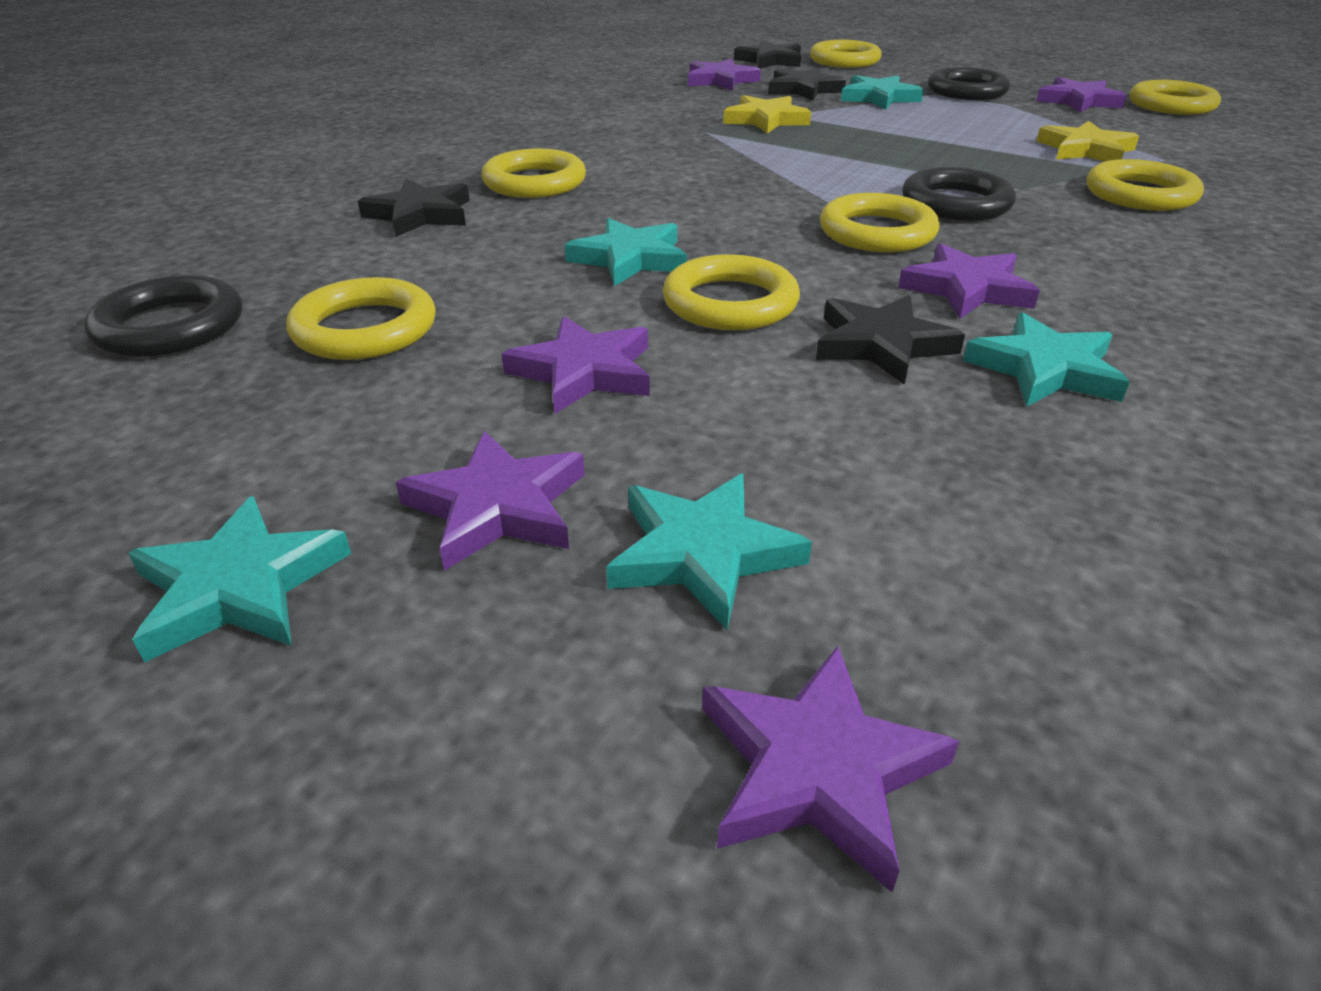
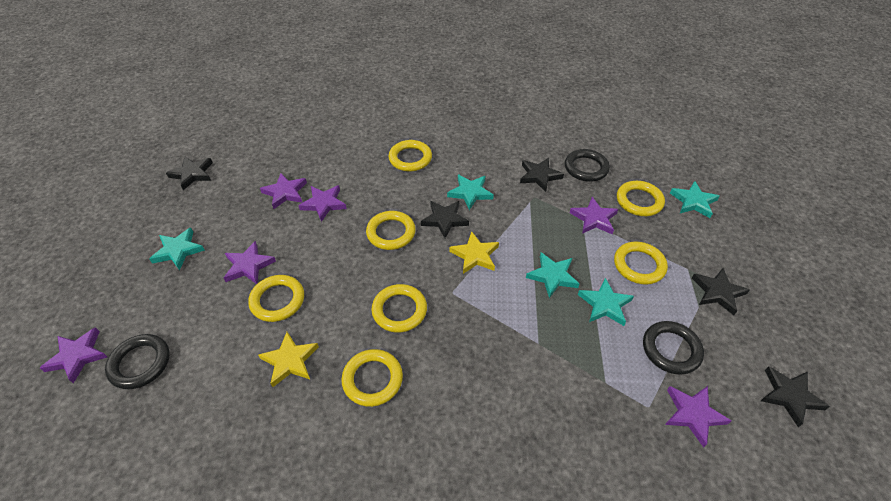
black star: 4 -> 5

